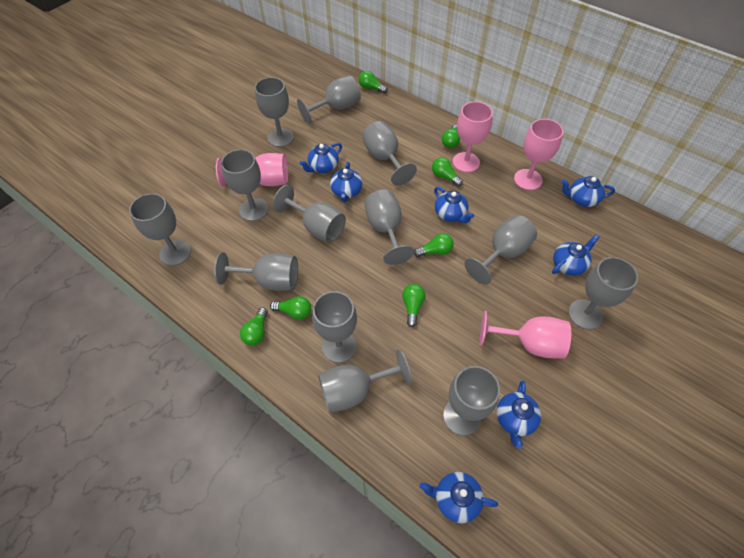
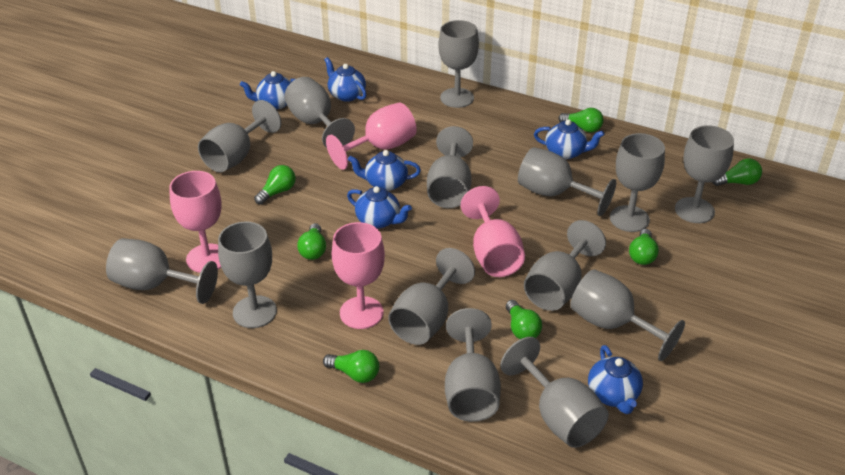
blue teapot: 7 -> 6
grey goblet: 13 -> 14

